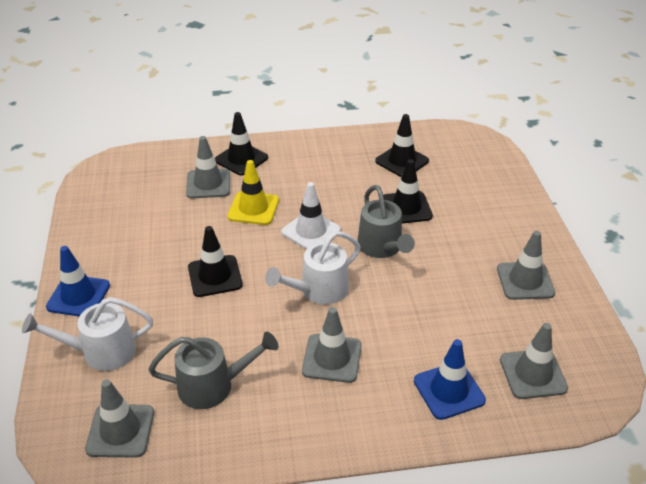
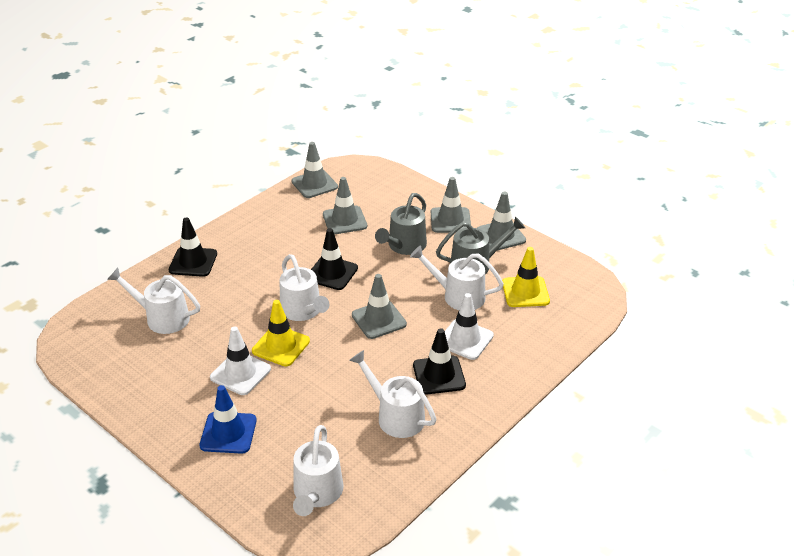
black traffic cone: 4 -> 3
blue traffic cone: 2 -> 1
white traffic cone: 1 -> 2
white watering can: 2 -> 5
yellow traffic cone: 1 -> 2

